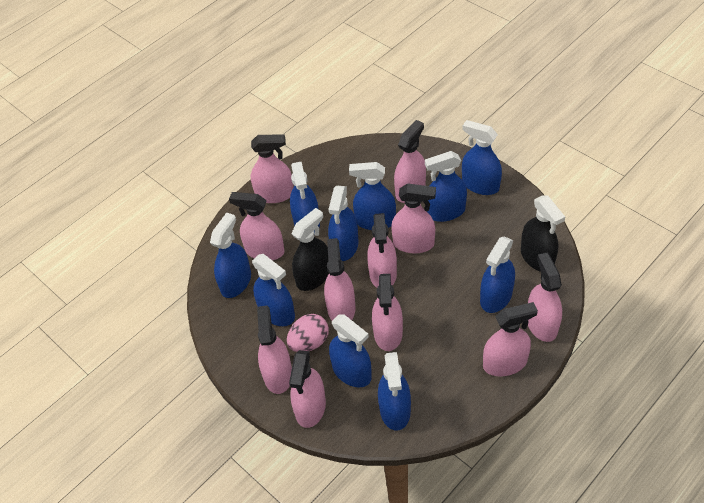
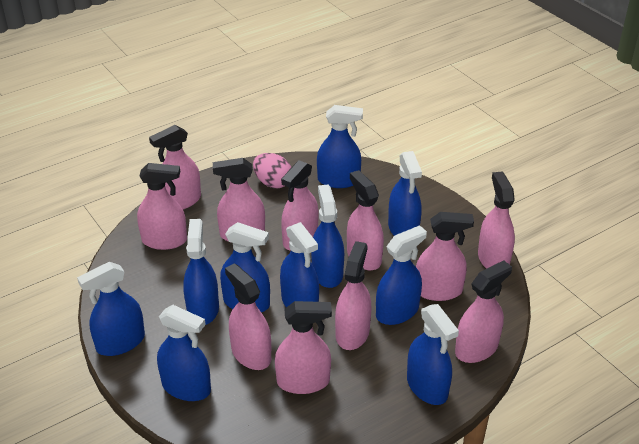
black spray bottle: 2 -> 0

